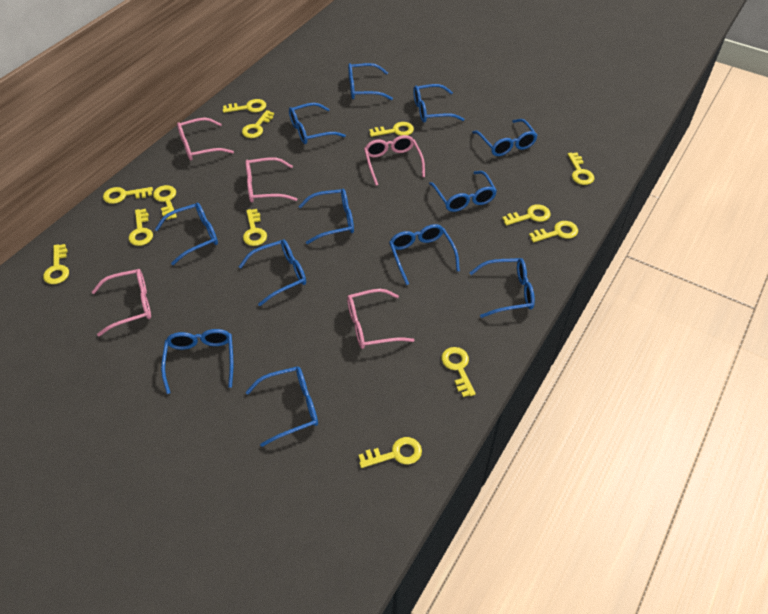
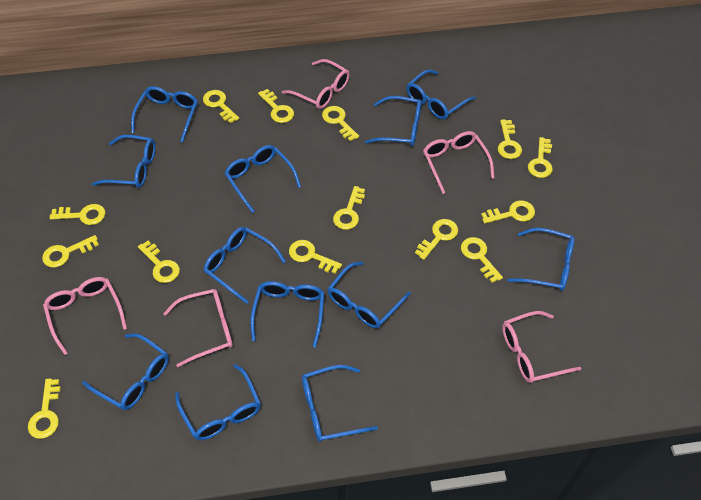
yellow key: 13 -> 14

